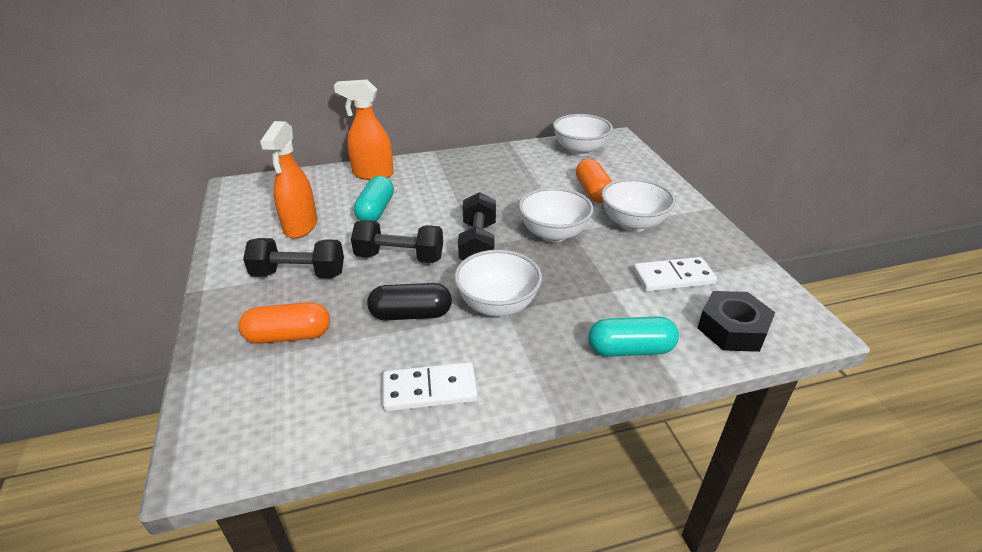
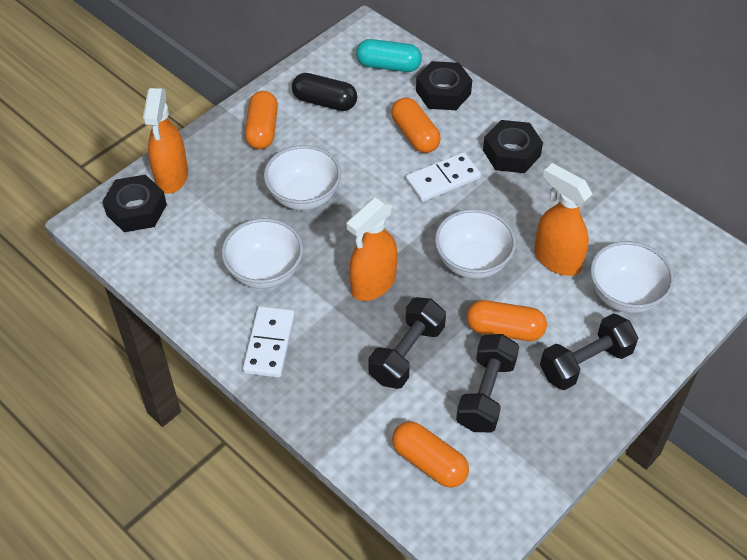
black nut: 1 -> 3
orange capsule: 2 -> 4
orange spray bottle: 2 -> 3
turquoise capsule: 2 -> 1

